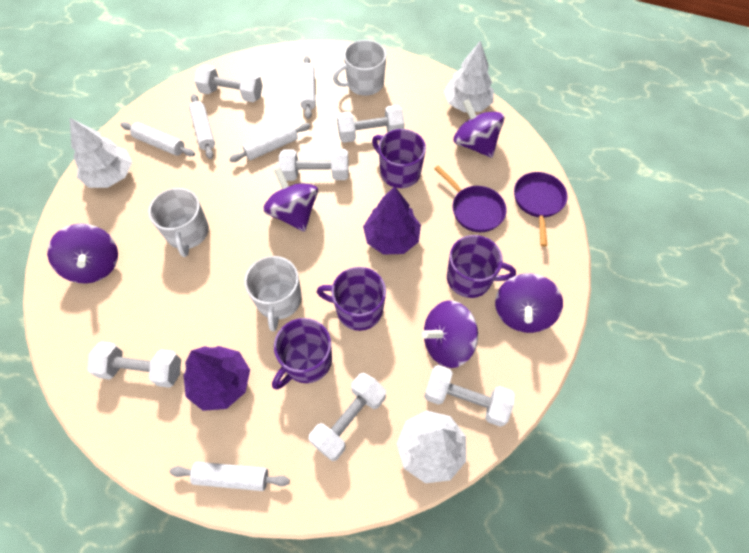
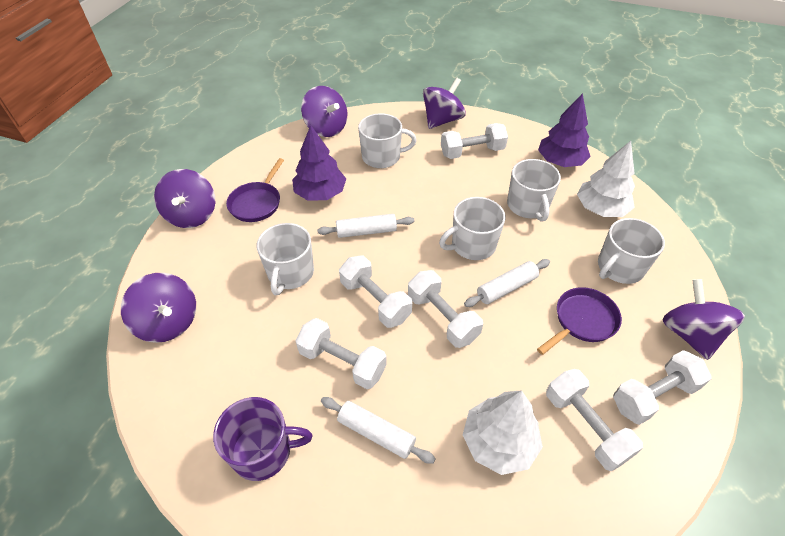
purple mug: 4 -> 1
white mug: 3 -> 5
white rolling pin: 5 -> 3
white tree: 3 -> 2

